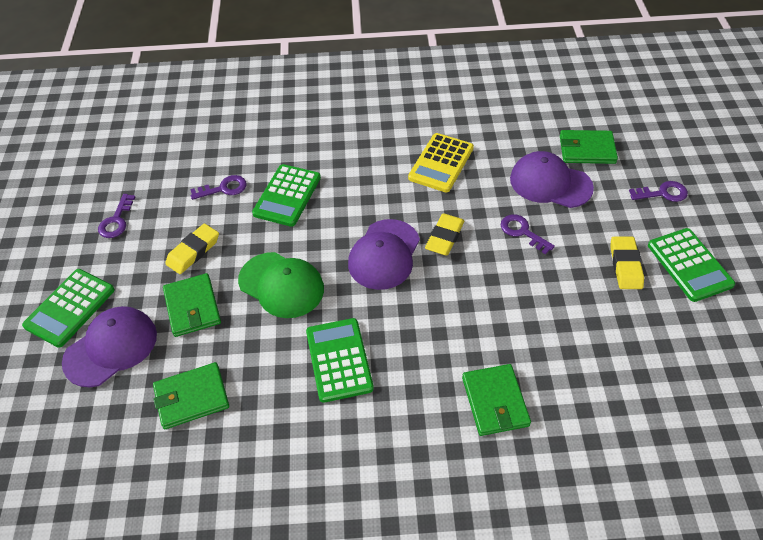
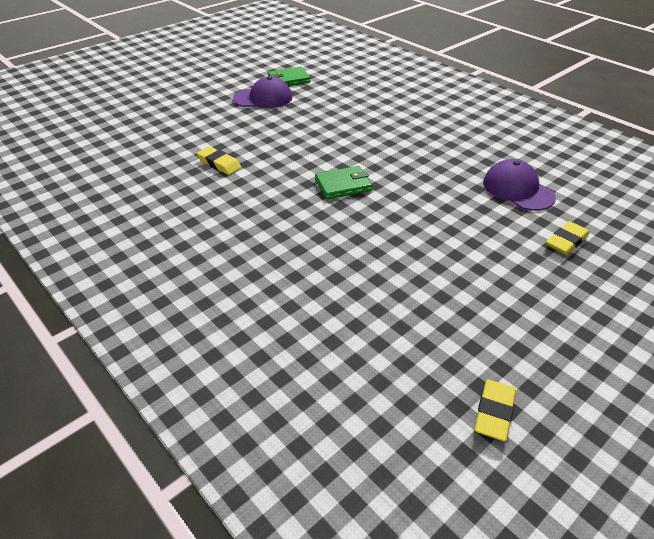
green calculator: 4 -> 0
green cap: 1 -> 0
green wallet: 4 -> 2
purple cap: 3 -> 2
purple key: 4 -> 0
yellow calculator: 1 -> 0

